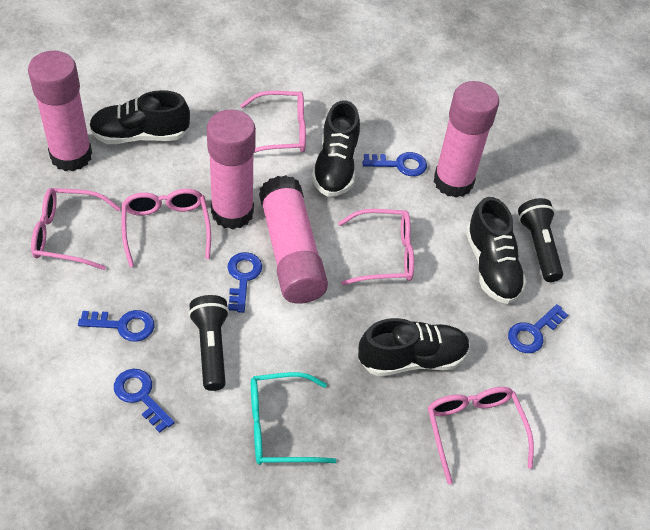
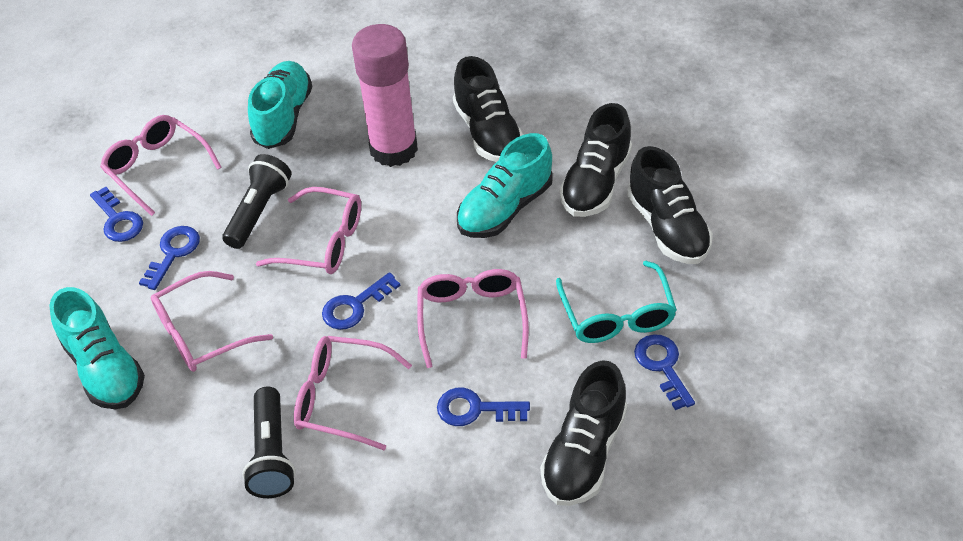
pink glue stick: 4 -> 1
turquoise shoe: 0 -> 3

